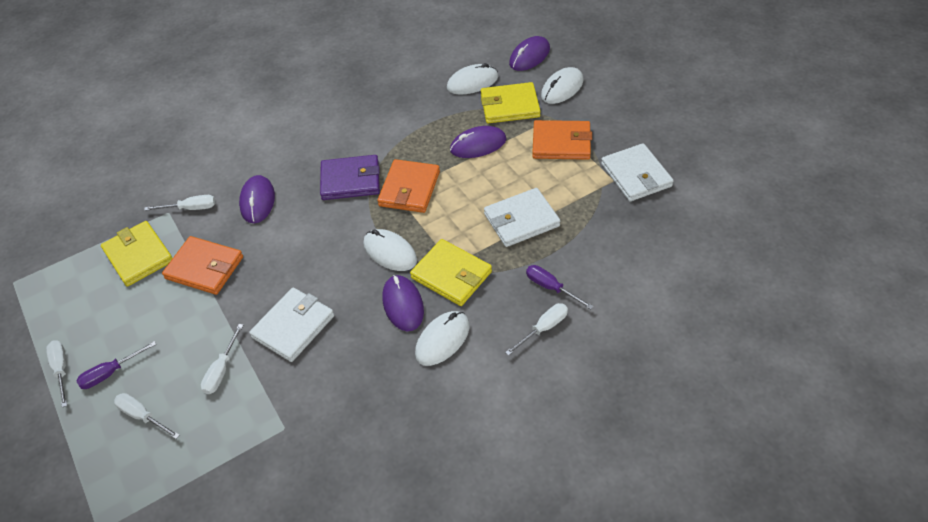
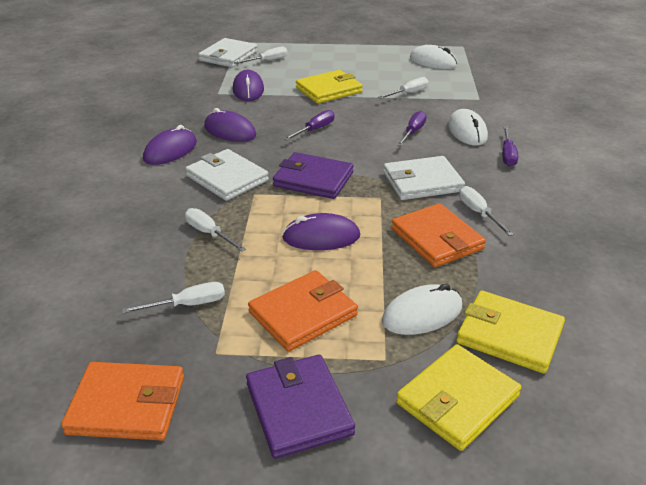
purple screwdriver: 2 -> 3
purple wallet: 1 -> 2
white mouse: 4 -> 3

